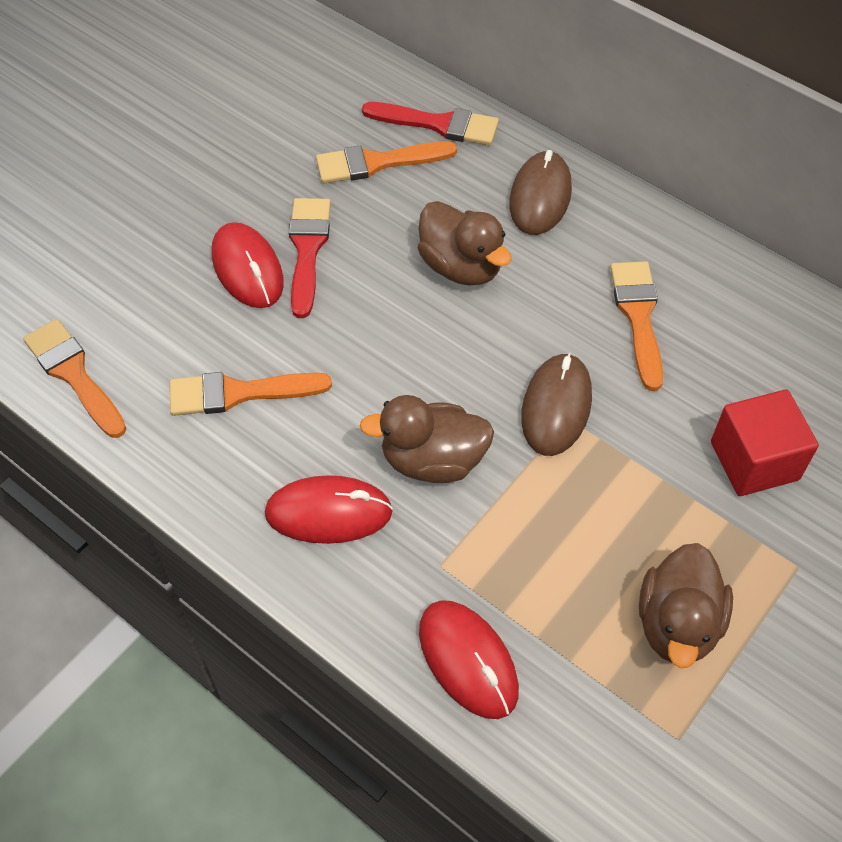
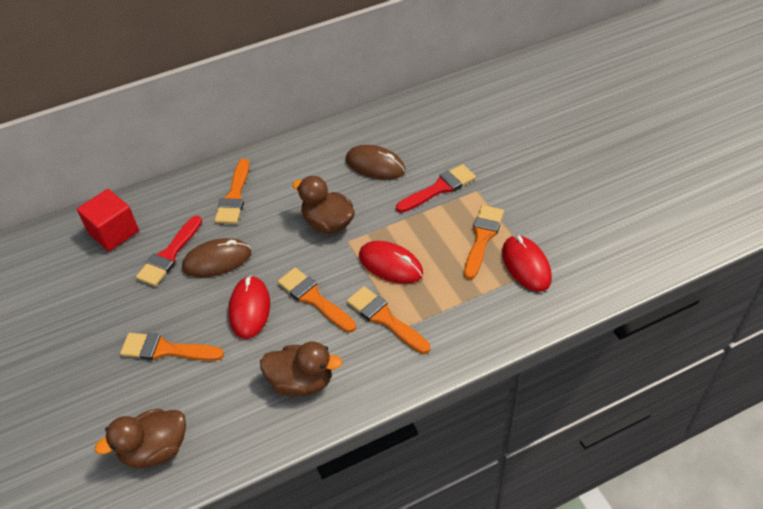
orange brush: 4 -> 5

